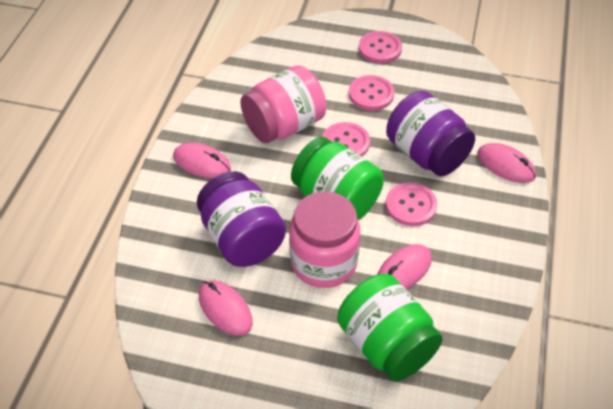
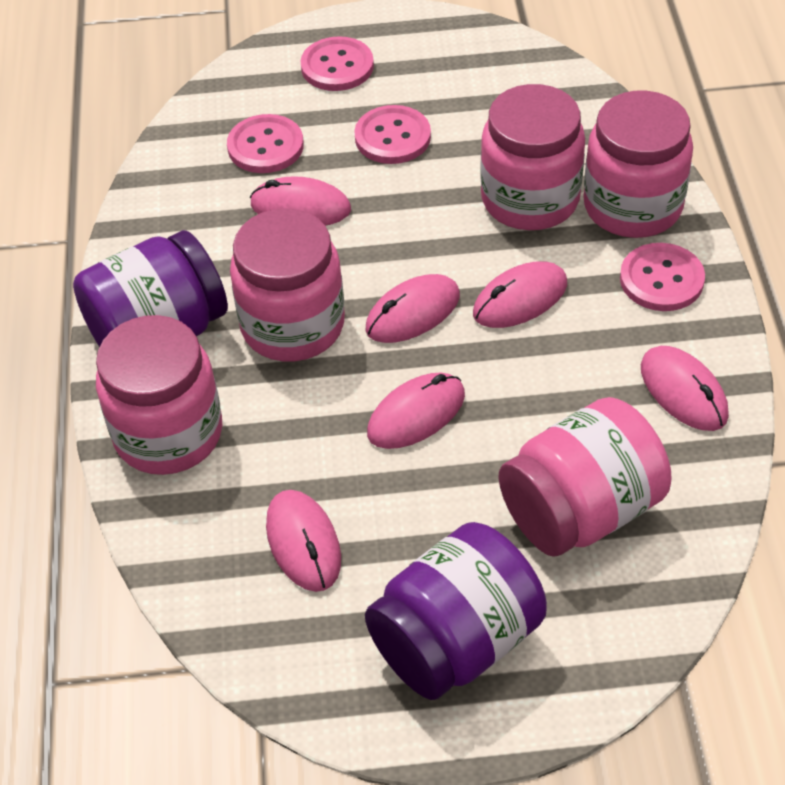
green jar: 2 -> 0
pink jar: 2 -> 5
pink mouse: 4 -> 6

